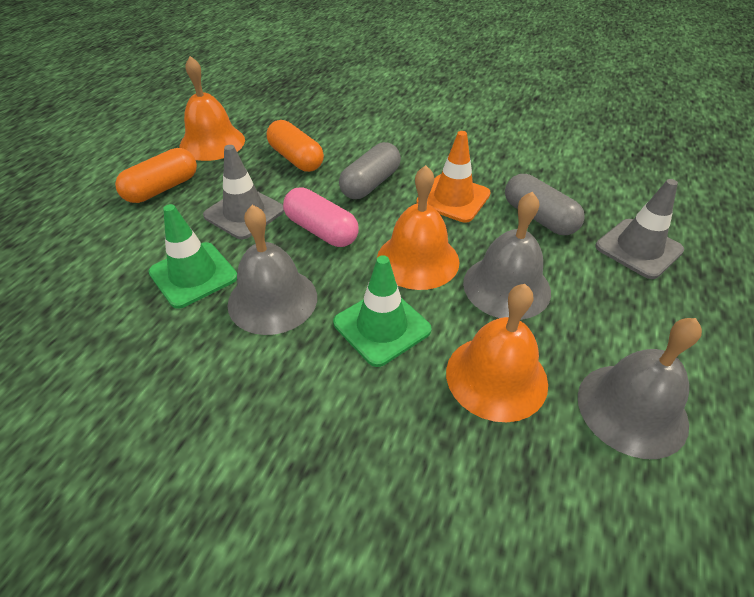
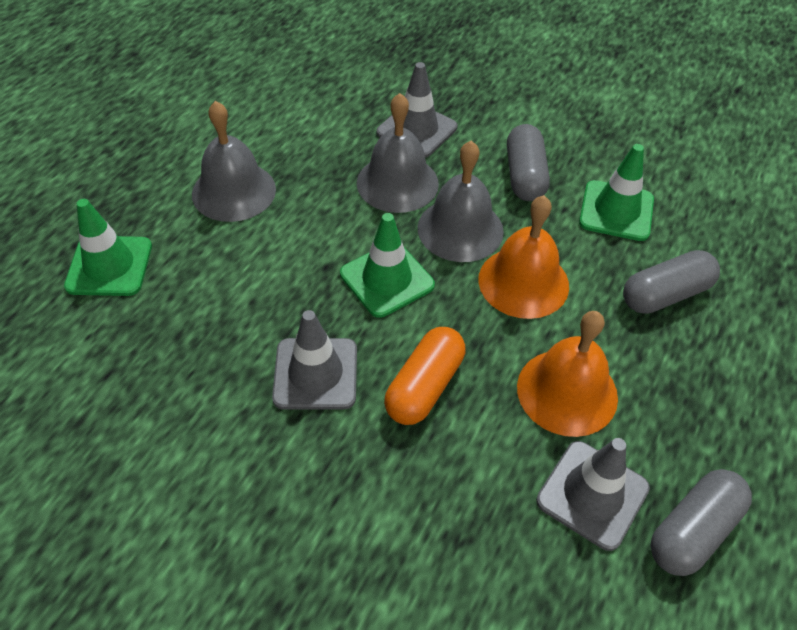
green traffic cone: 2 -> 3
grey capsule: 2 -> 3
grey traffic cone: 2 -> 3
orange bell: 3 -> 2
orange capsule: 2 -> 1
orange traffic cone: 1 -> 0
pink capsule: 1 -> 0

